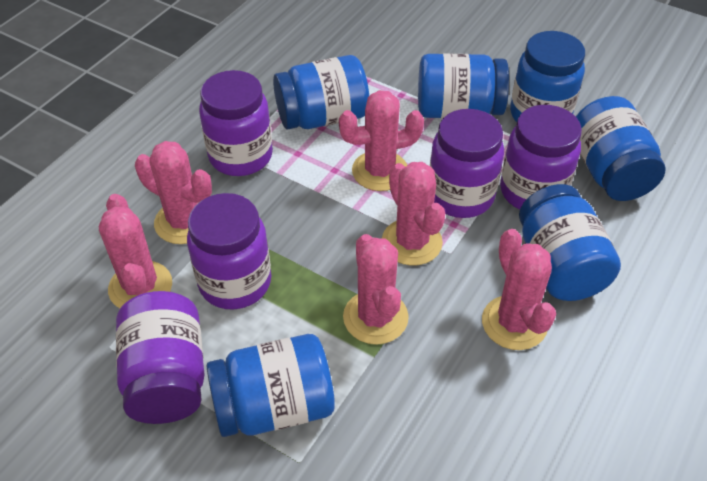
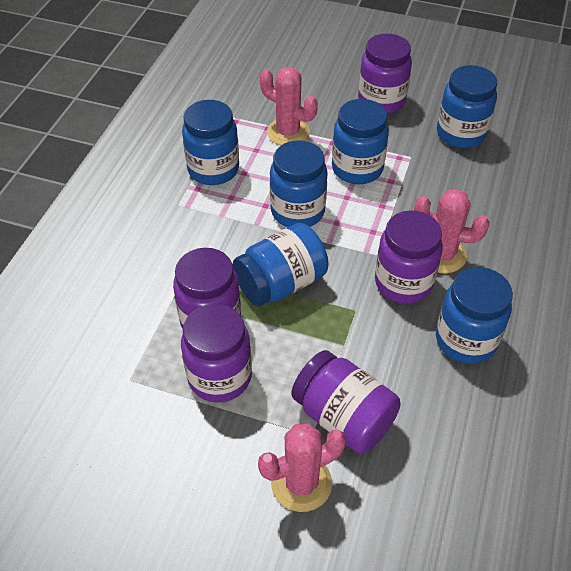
pink cactus: 6 -> 3

